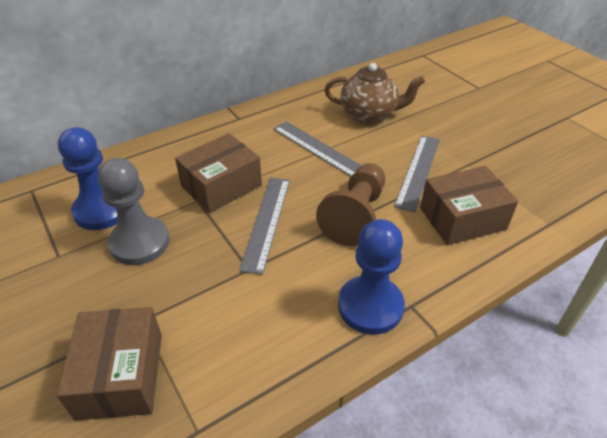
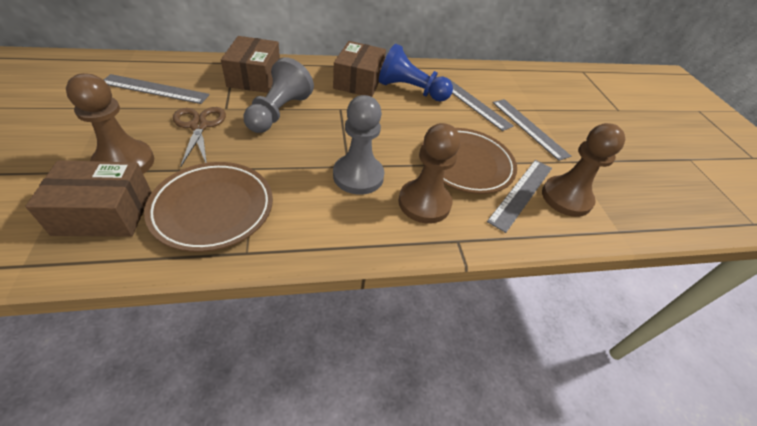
blue pawn: 2 -> 1
brown pawn: 1 -> 3
brown plate: 0 -> 2
brown scissors: 0 -> 1
brown teapot: 1 -> 0
grey pawn: 1 -> 2
grey ruler: 3 -> 4

